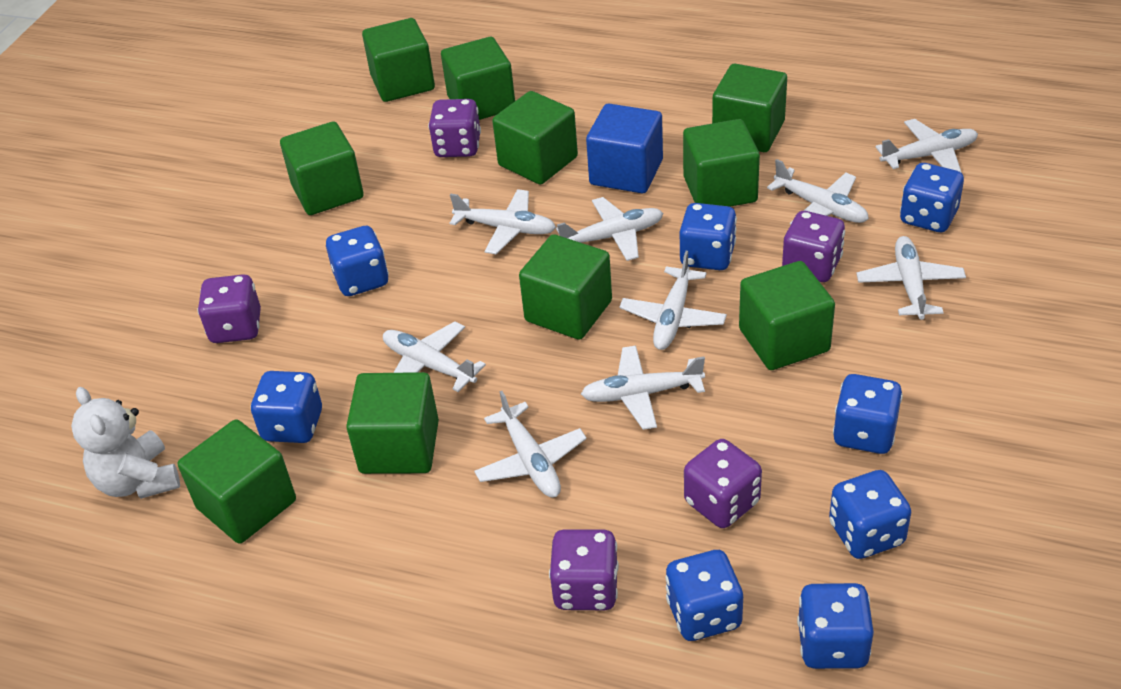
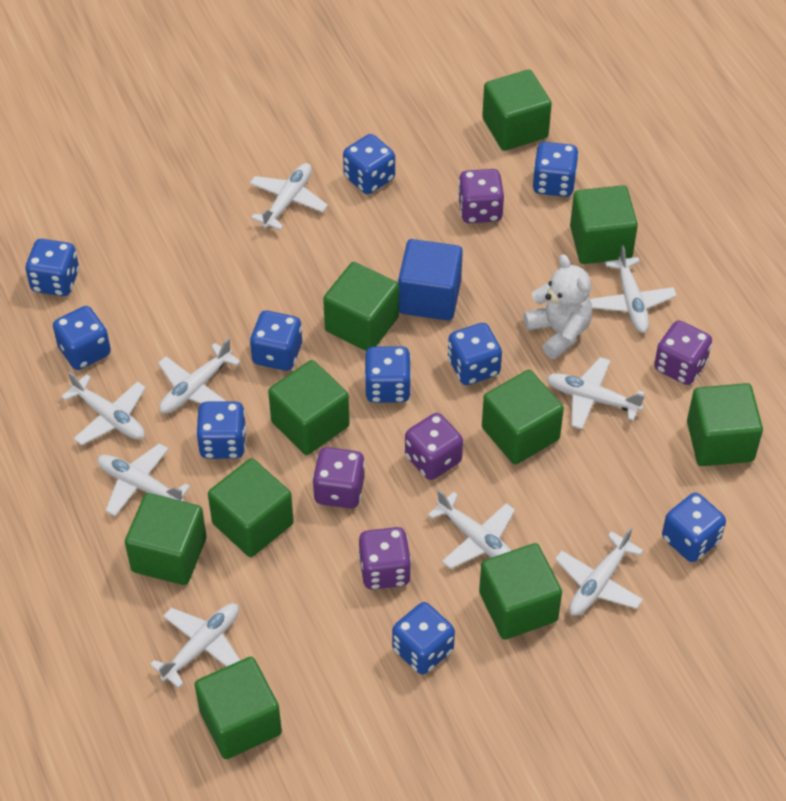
blue dice: 8 -> 10

